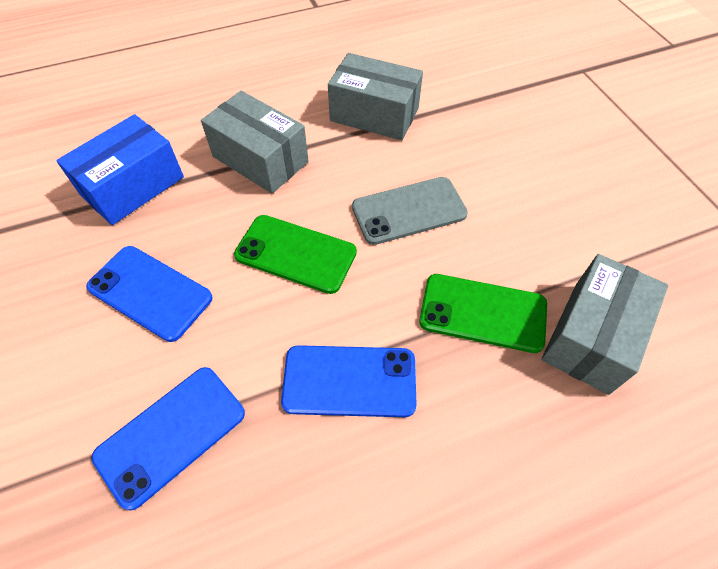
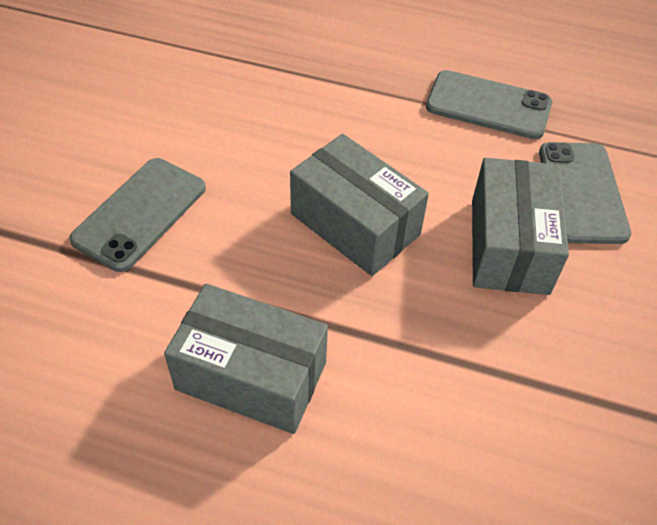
blue box: 1 -> 0
blue phone: 3 -> 0
green phone: 2 -> 0
grey phone: 1 -> 3

